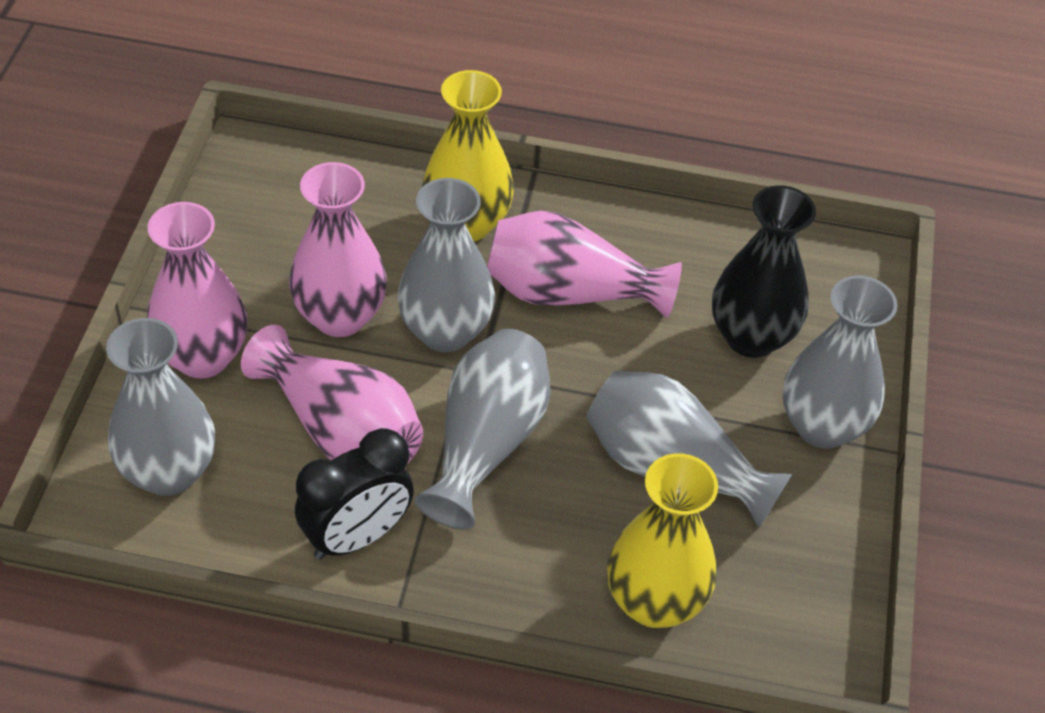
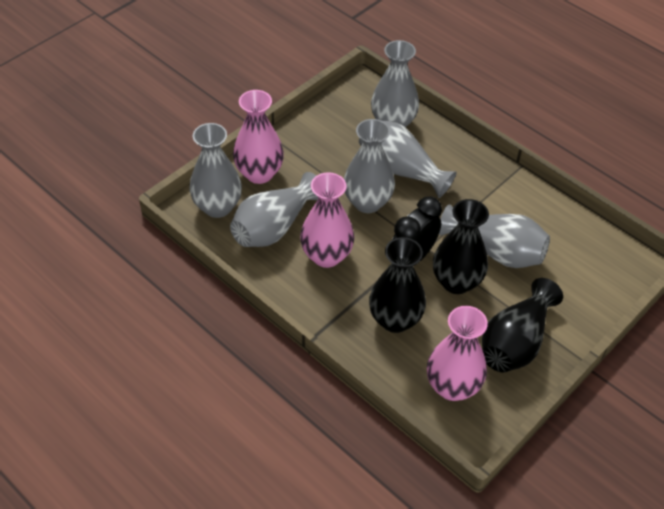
black vase: 1 -> 3
grey vase: 5 -> 6
pink vase: 4 -> 3
yellow vase: 2 -> 0

